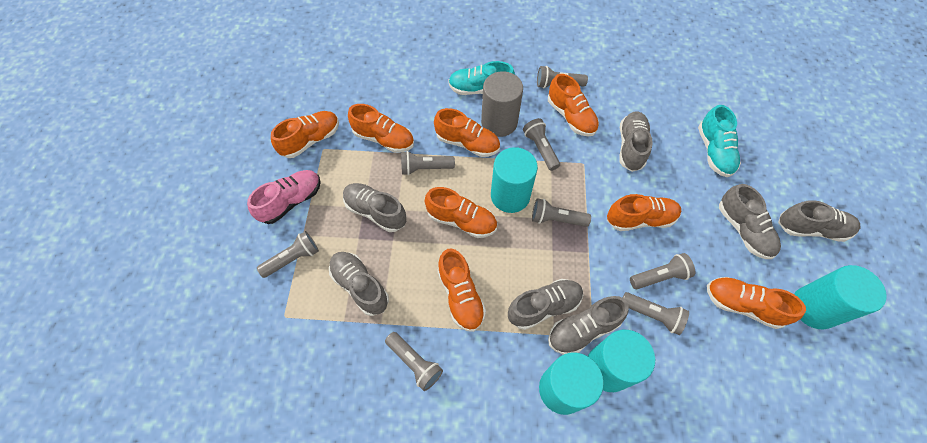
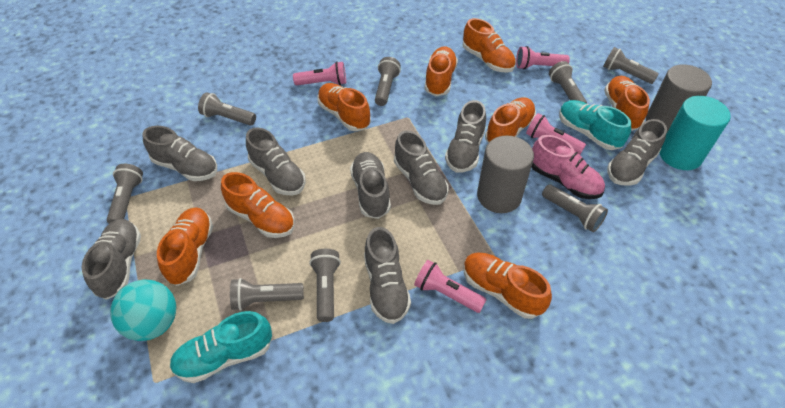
grey cylinder: 1 -> 2
grey shoe: 7 -> 8
pink flashlight: 0 -> 4
turquoise ball: 0 -> 1
turquoise cylinder: 4 -> 1

